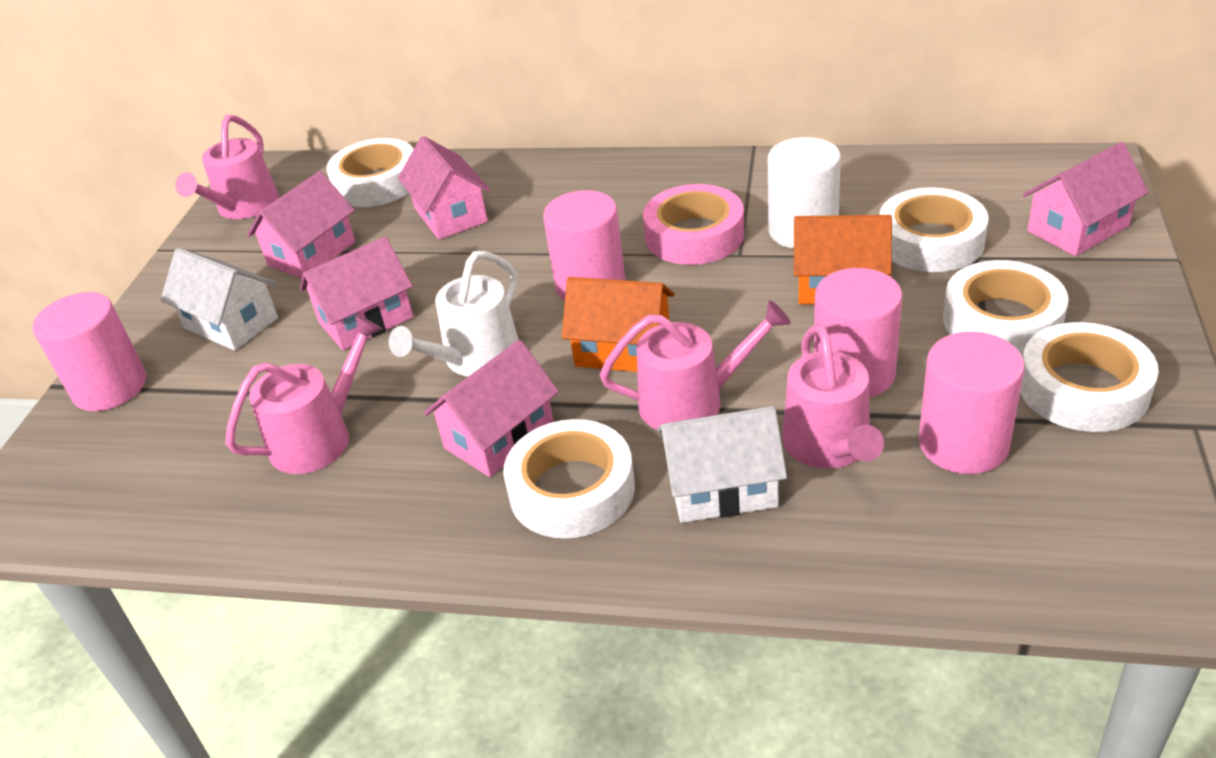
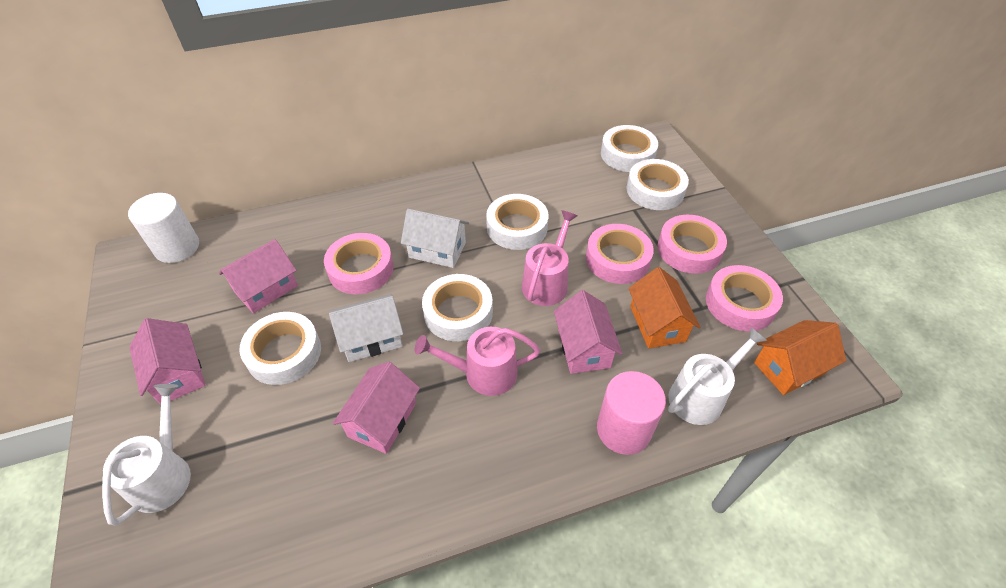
pink cylinder: 4 -> 1
pink house: 5 -> 4
pink tape: 1 -> 4
pink watering can: 4 -> 2
white watering can: 1 -> 2

